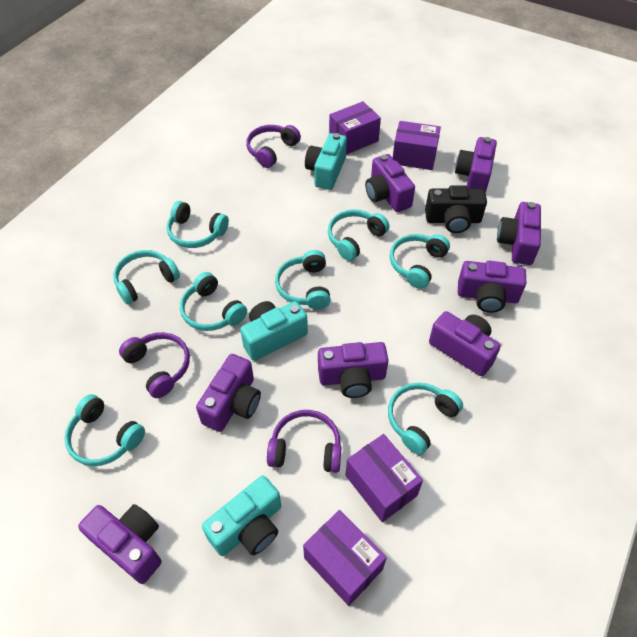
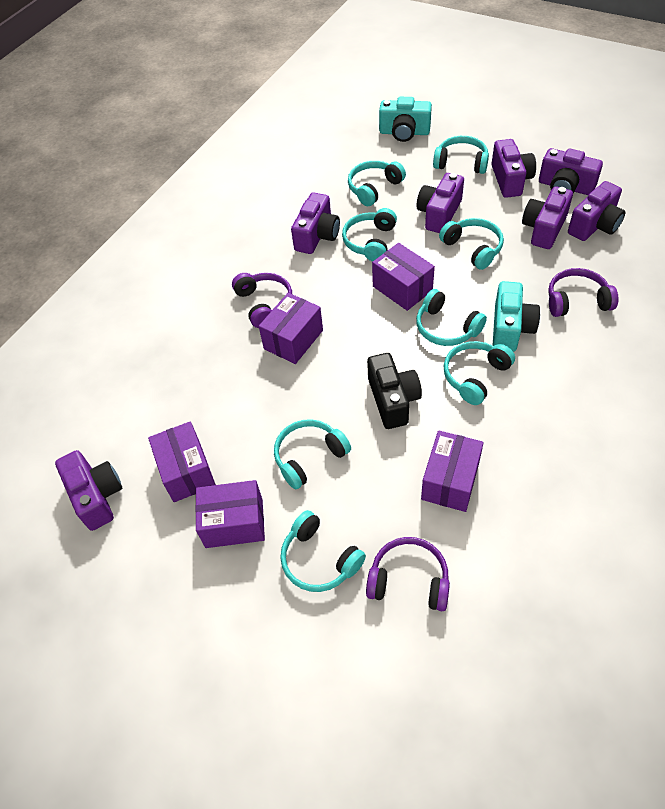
purple box: 4 -> 5
purple camera: 8 -> 7
turquoise camera: 3 -> 2

